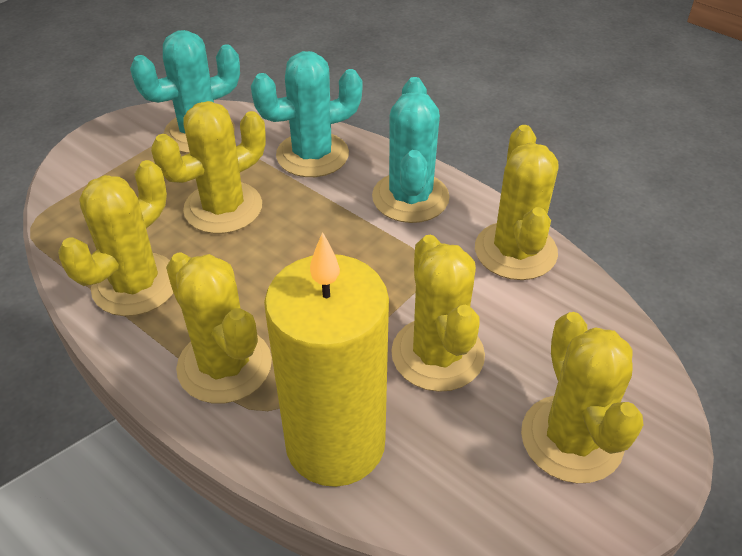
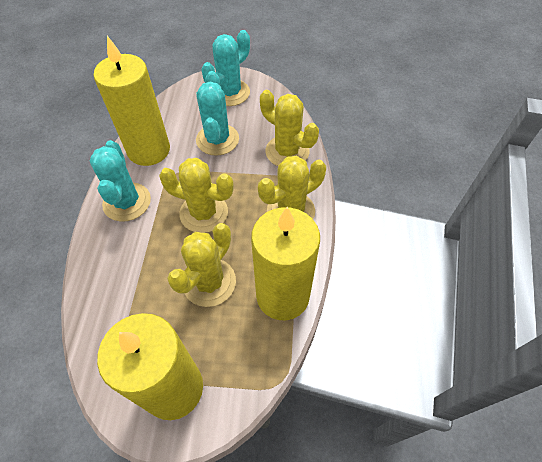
yellow cactus: 6 -> 4
yellow candle: 1 -> 3

